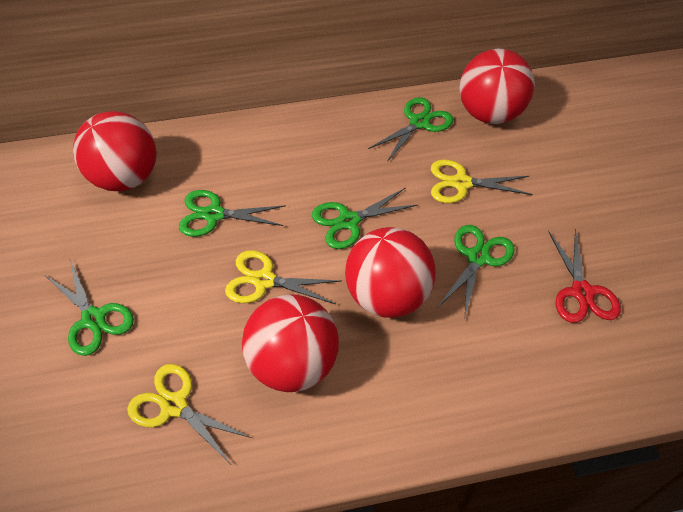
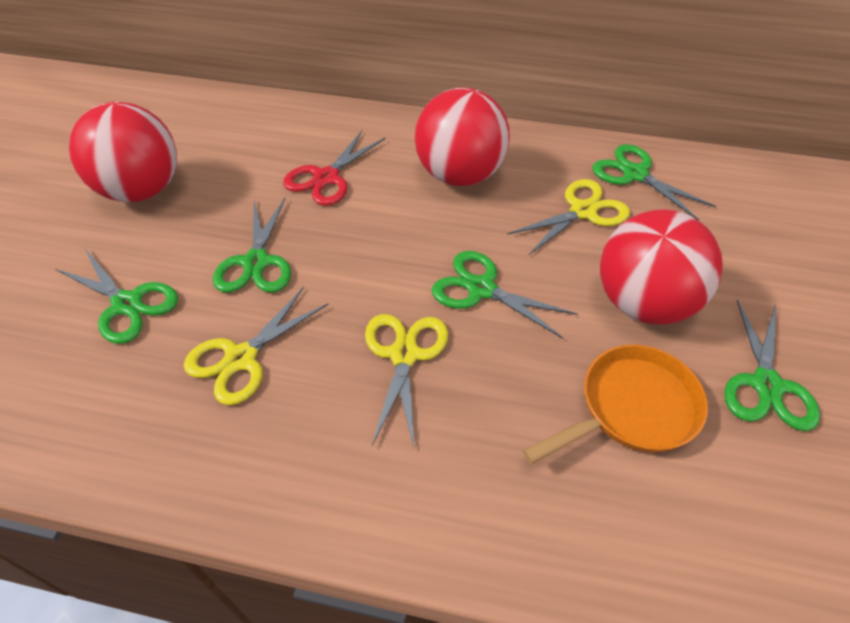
orange pan: 0 -> 1
red ball: 4 -> 3

